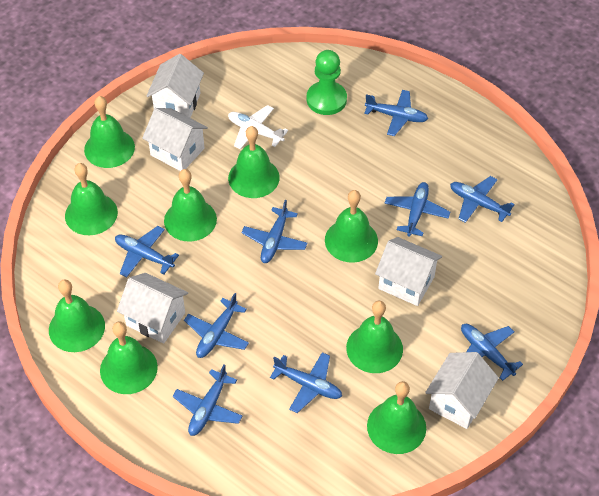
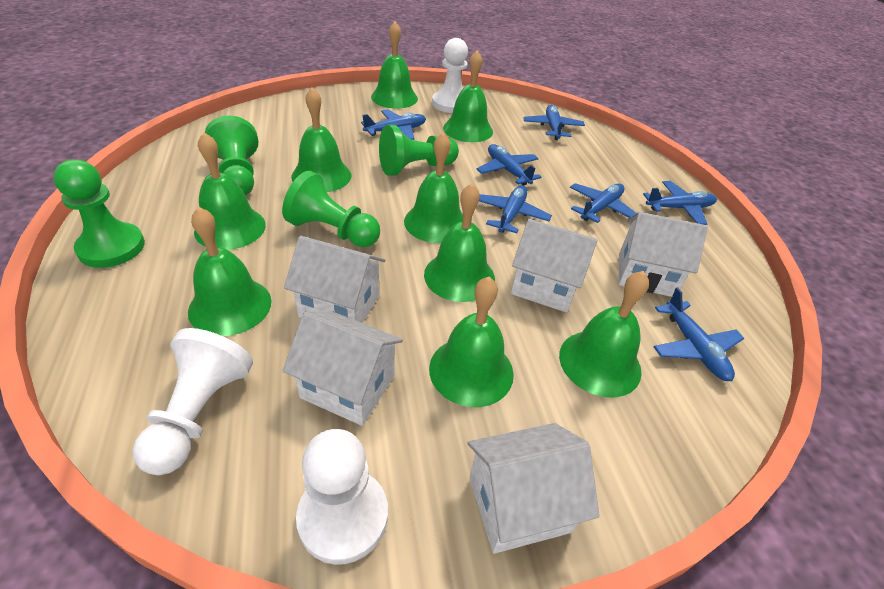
blue plane: 9 -> 7
green pawn: 1 -> 4
white pawn: 0 -> 3
white plane: 1 -> 0

